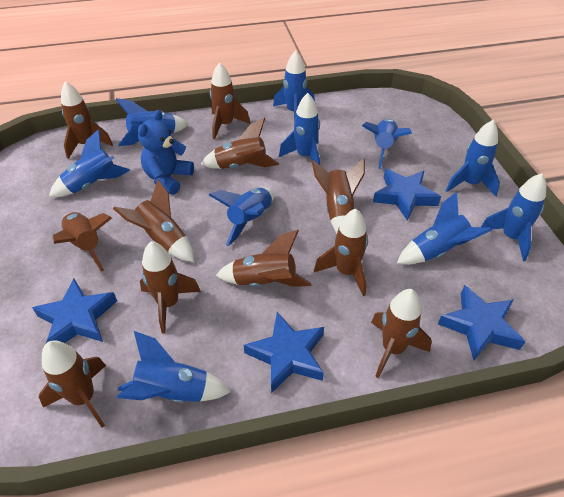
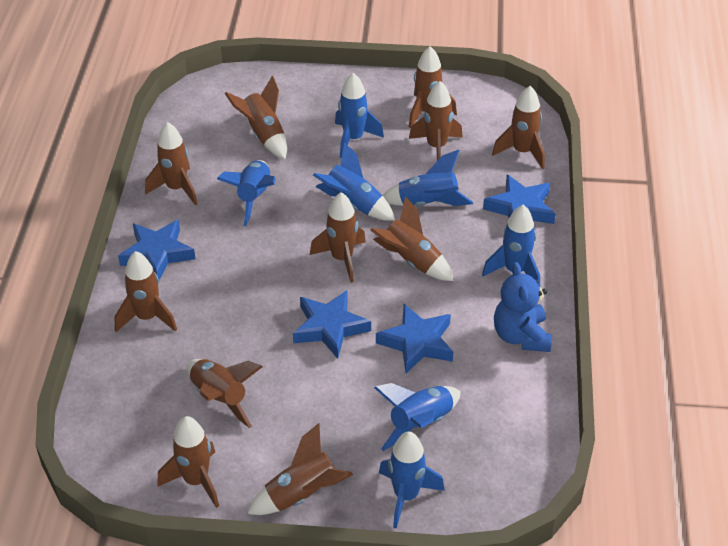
blue rocket: 10 -> 7

